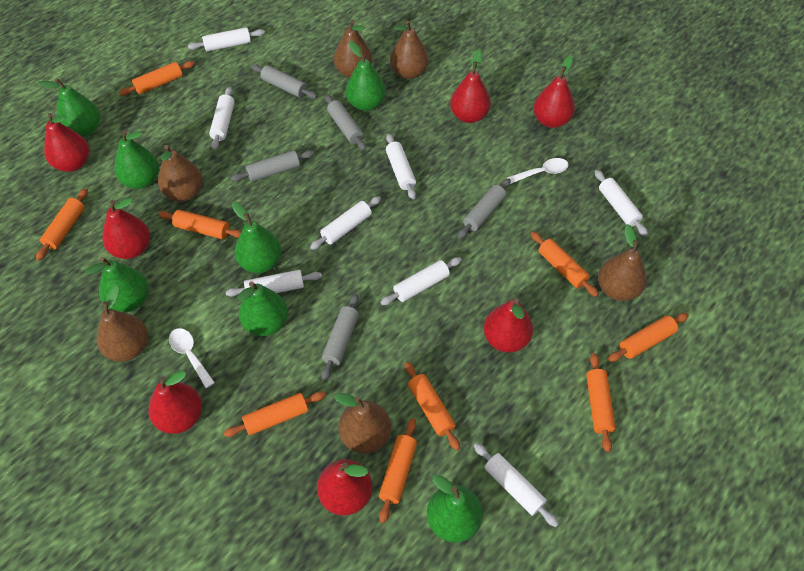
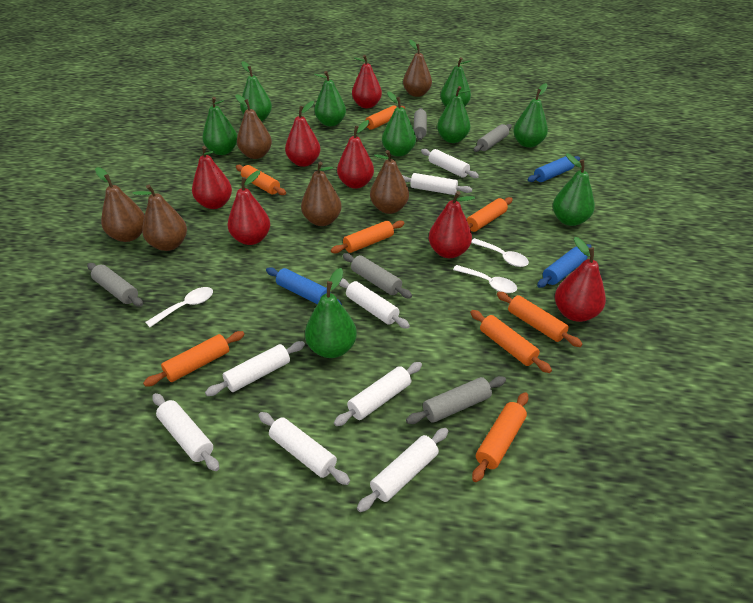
blue rolling pin: 0 -> 3
green pear: 7 -> 9
orange rolling pin: 9 -> 8
white spoon: 2 -> 3

